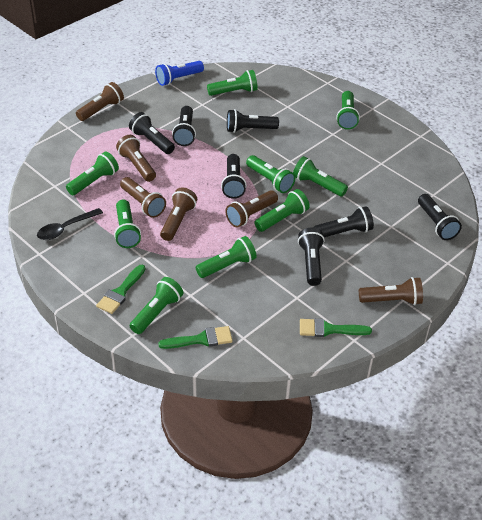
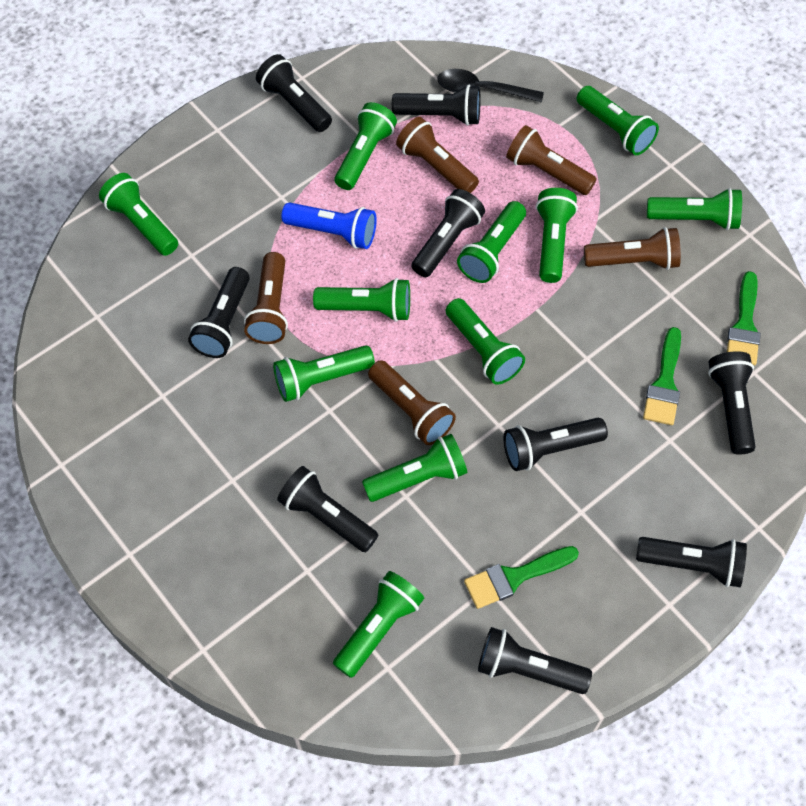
black flashlight: 7 -> 9
brown flashlight: 6 -> 5
green flashlight: 9 -> 11

